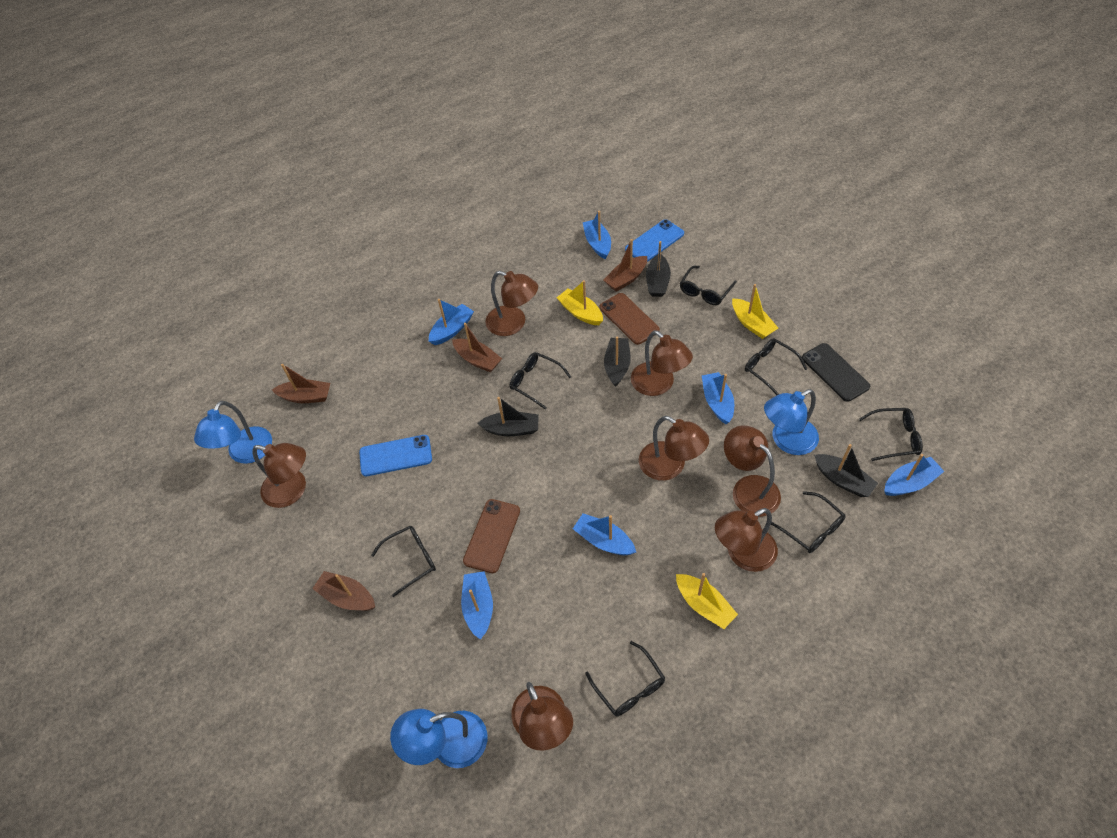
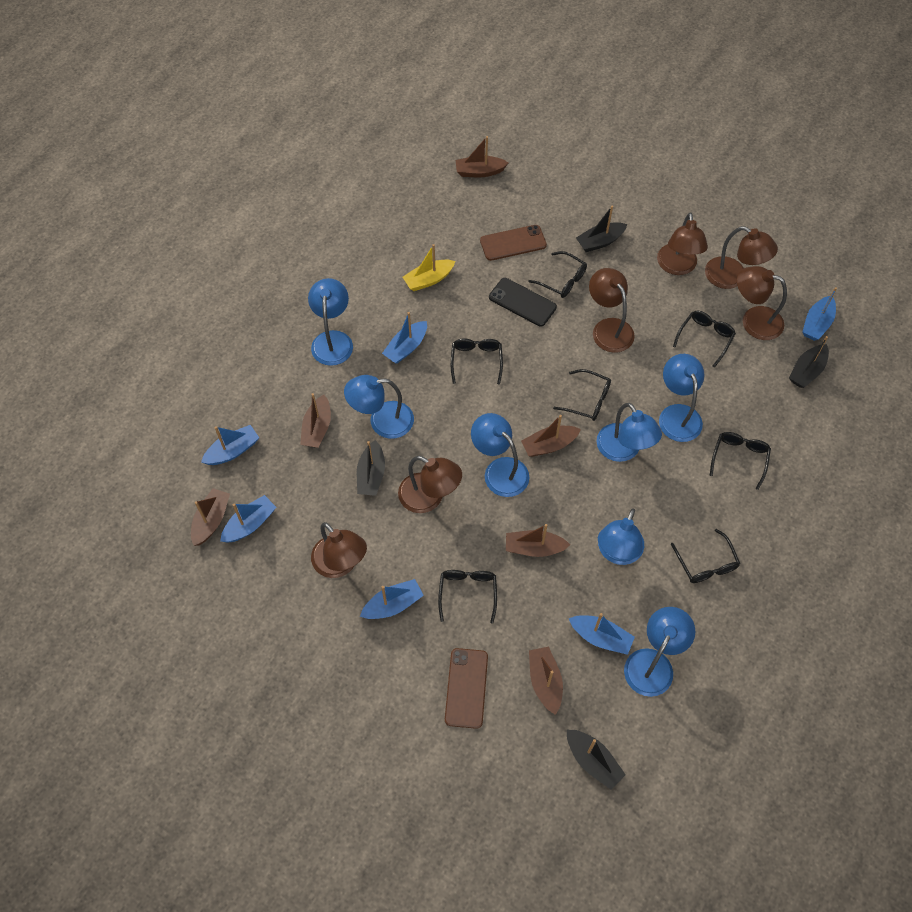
blue lamp: 3 -> 7
blue phone: 2 -> 0
brown boat: 4 -> 6
brown lamp: 7 -> 6
yellow boat: 3 -> 1

